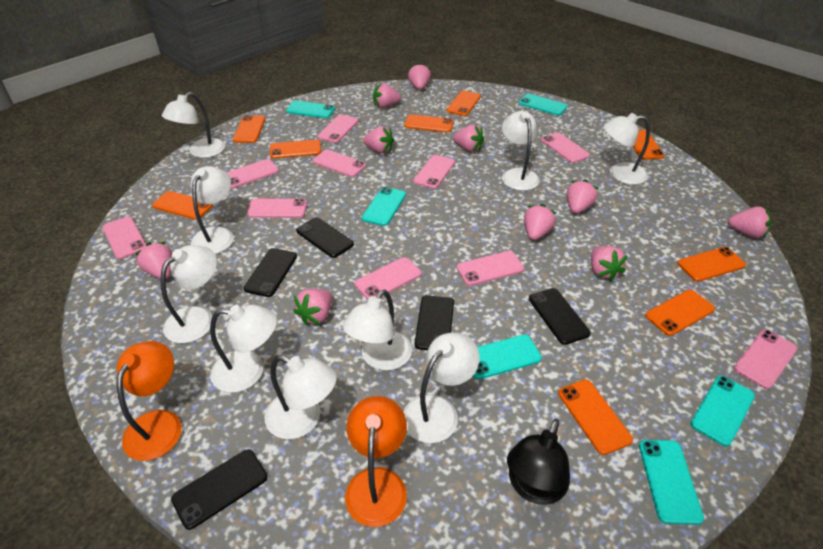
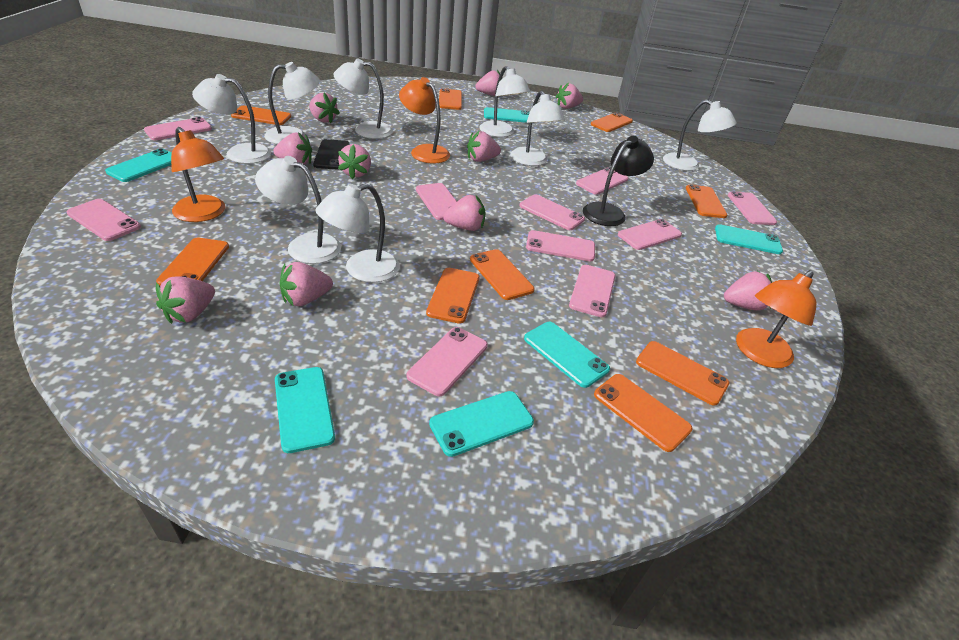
black phone: 5 -> 1
orange lamp: 2 -> 3
white lamp: 9 -> 8

